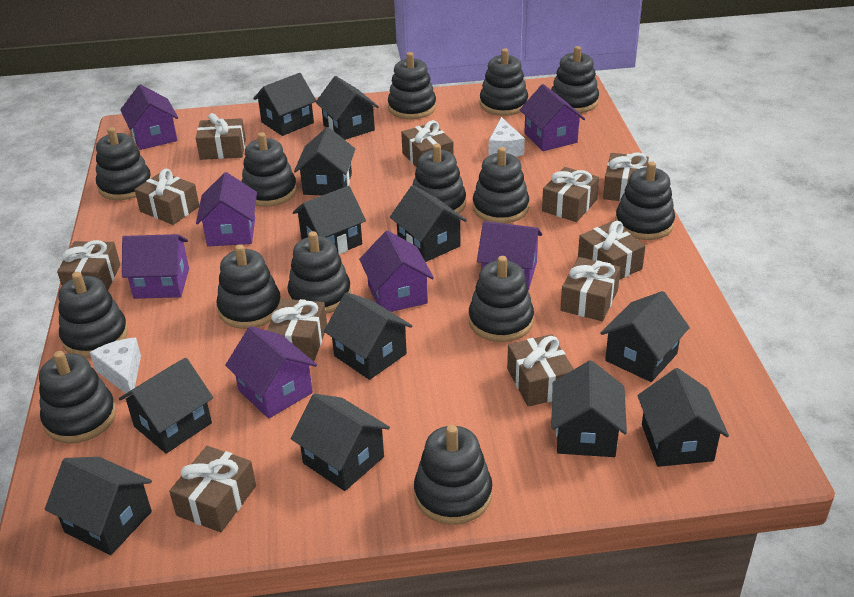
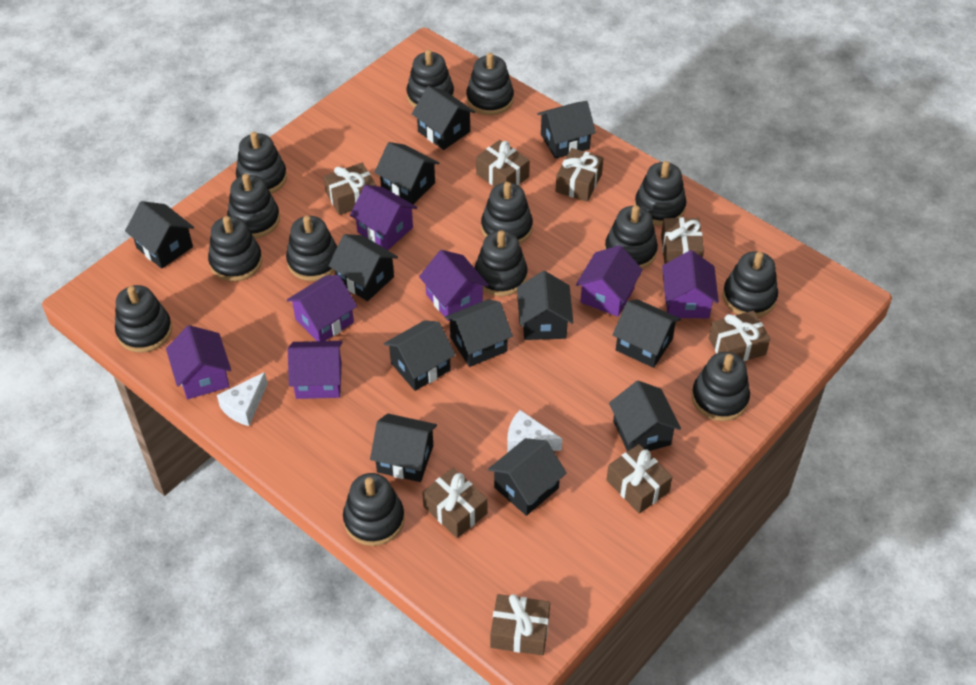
brown gift: 11 -> 8

